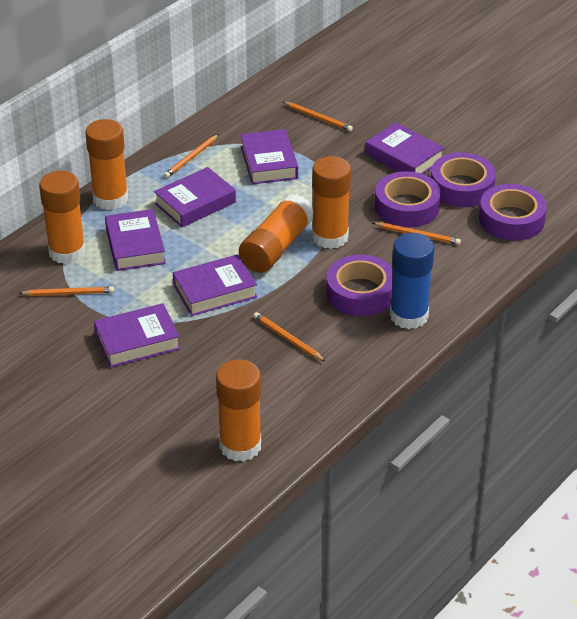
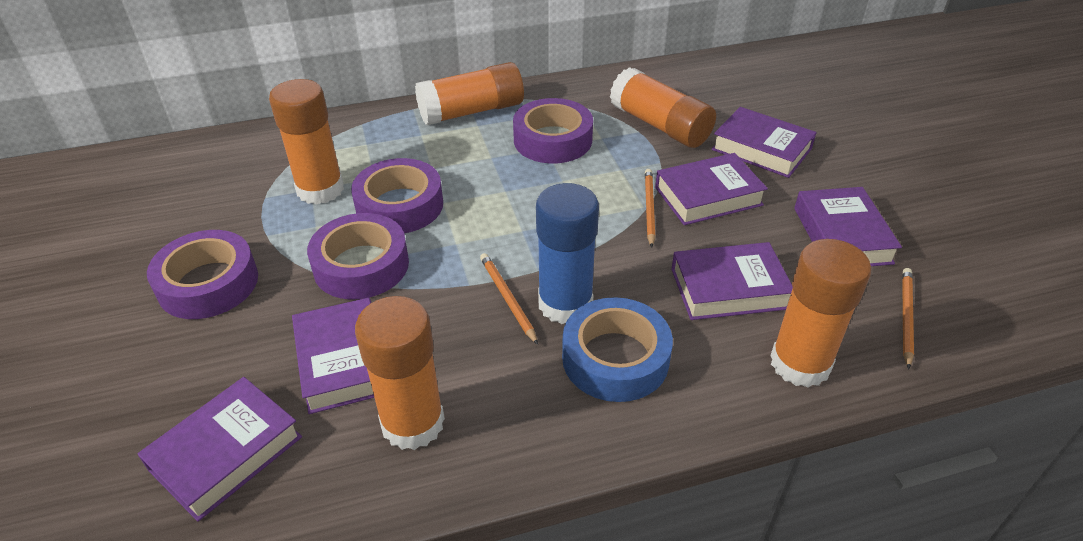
blue tape: 0 -> 1
orange pencil: 5 -> 3

